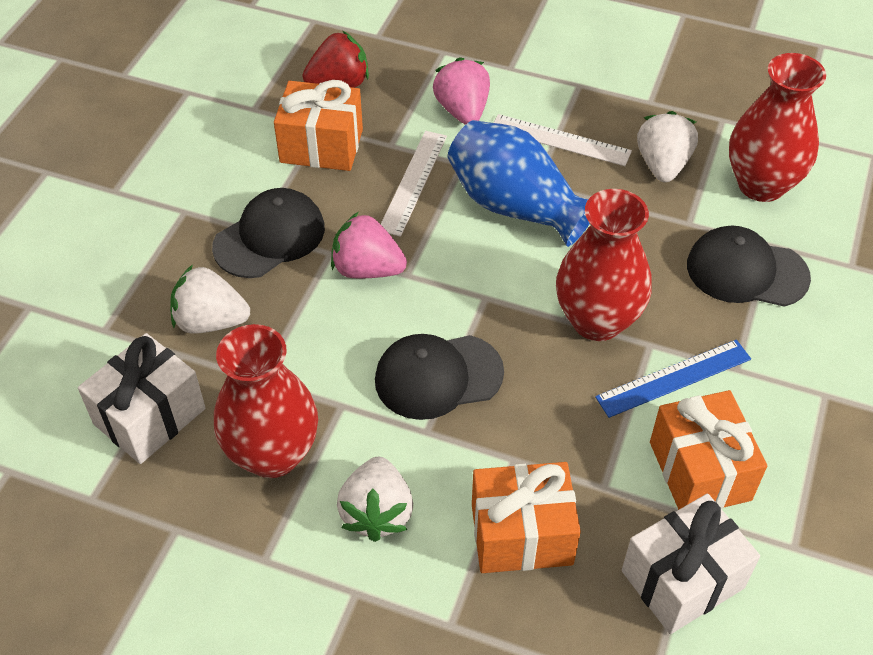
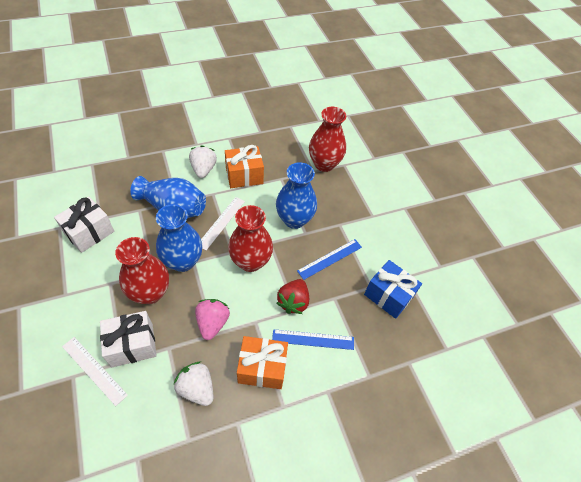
black cap: 3 -> 0
blue gift: 0 -> 1
blue ruler: 1 -> 2
blue vase: 1 -> 3
orange gift: 3 -> 2
pink strawberry: 2 -> 1
white strawberry: 3 -> 2

